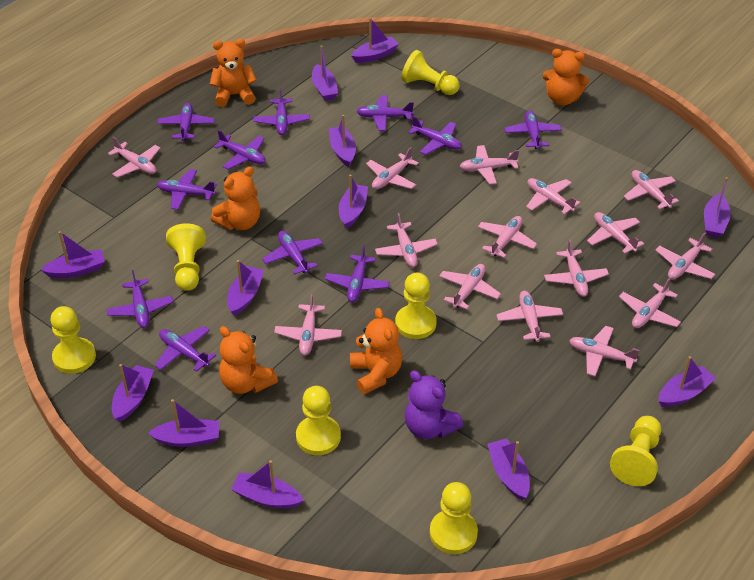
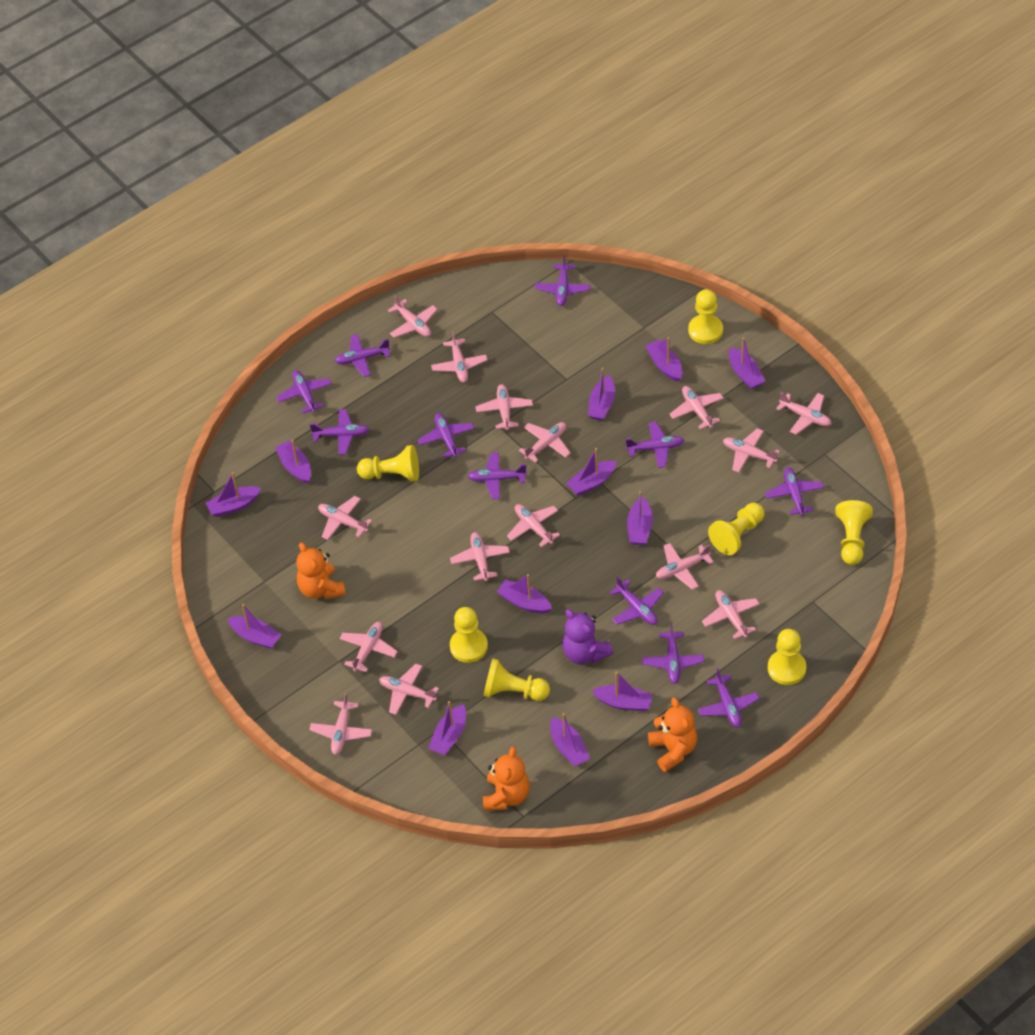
orange teddy bear: 5 -> 3

